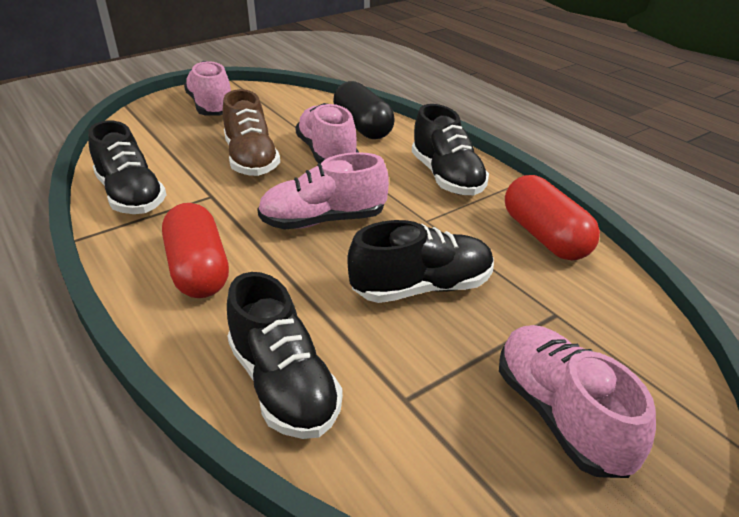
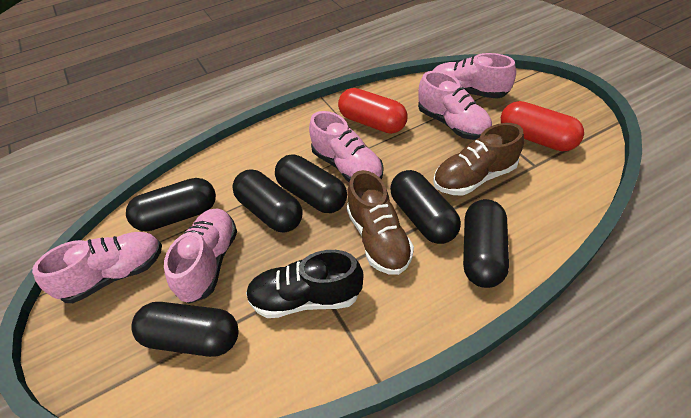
black capsule: 1 -> 6
black shoe: 4 -> 1
brown shoe: 1 -> 2
pink shoe: 4 -> 5

